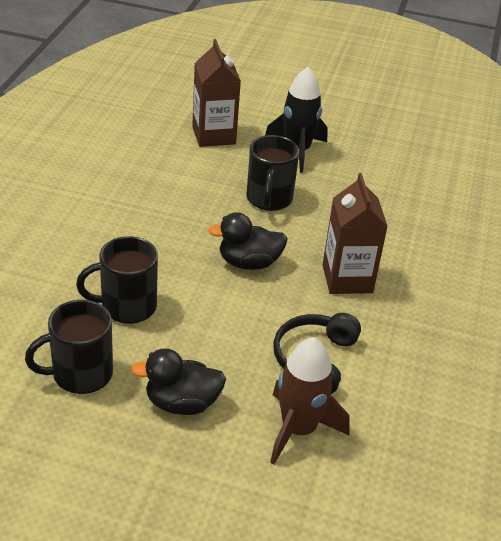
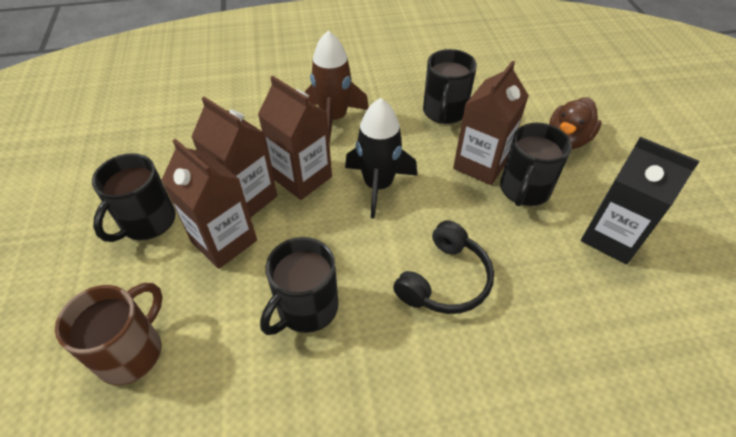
black carton: 0 -> 1
black duck: 2 -> 0
black mug: 3 -> 4
brown carton: 2 -> 4
brown duck: 0 -> 1
brown mug: 0 -> 1

